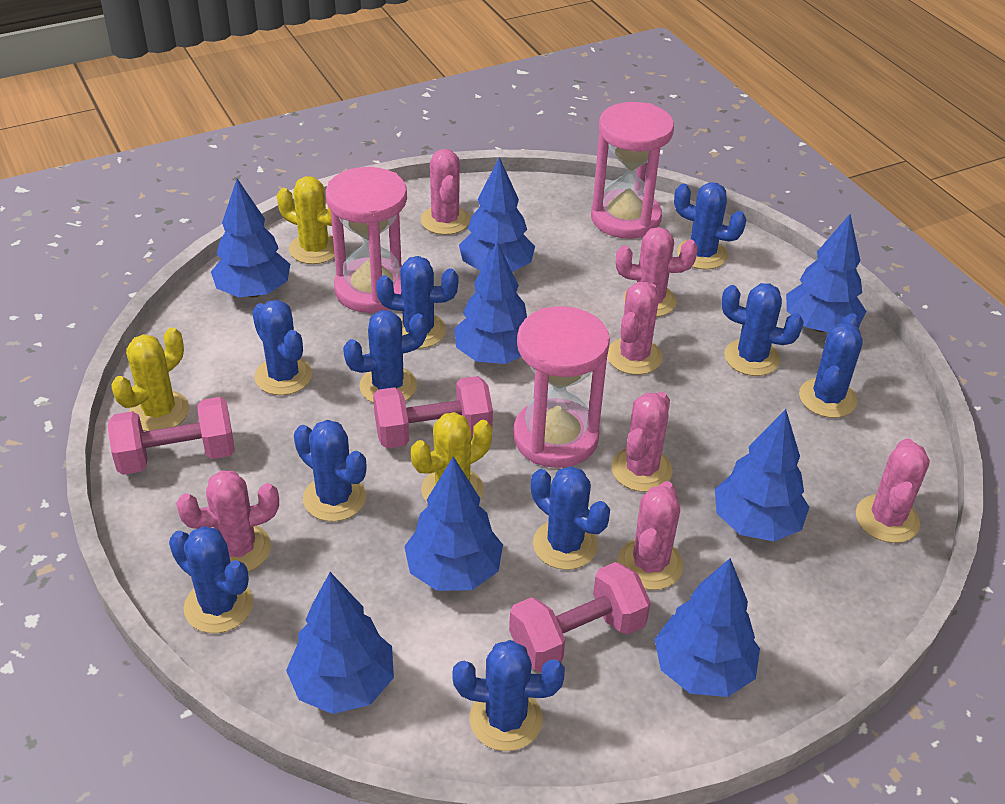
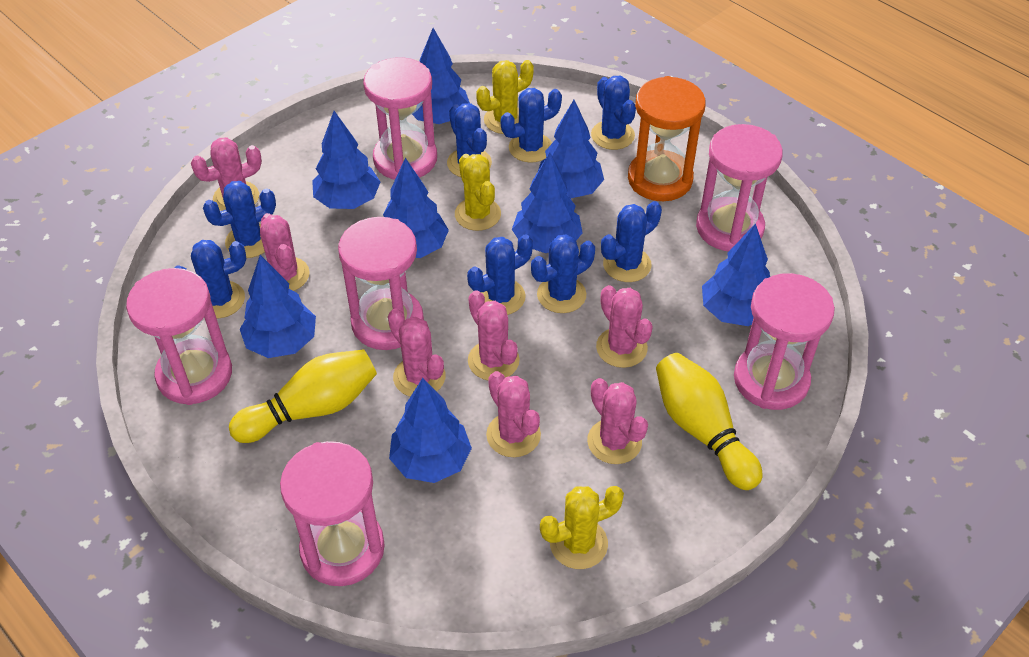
blue cactus: 10 -> 8
orange hourglass: 0 -> 1
pink dumbbell: 3 -> 0
pink hourglass: 3 -> 6
yellow bowling pin: 0 -> 2

